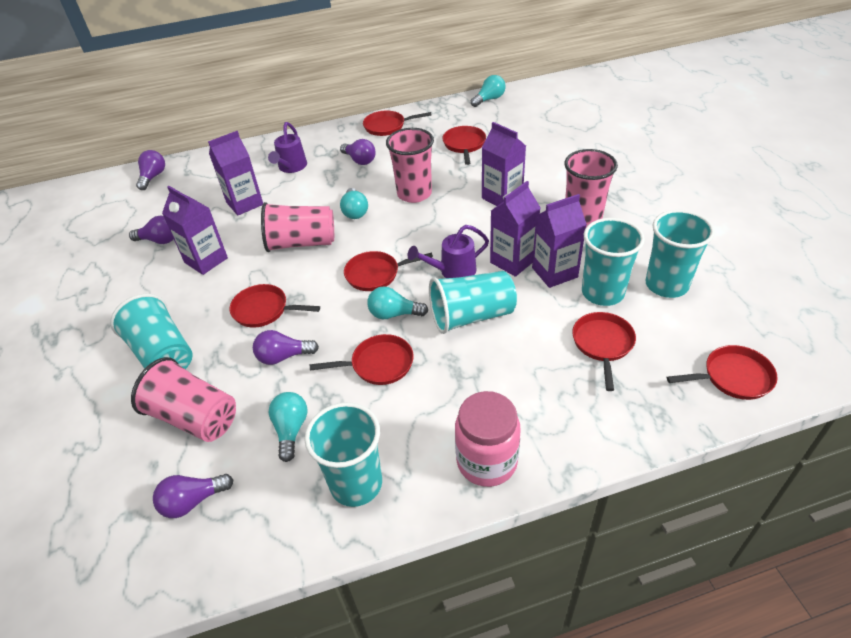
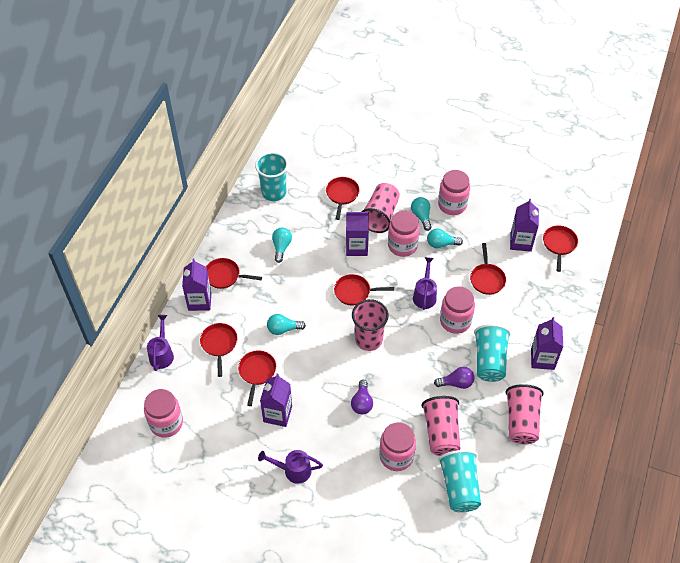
pink jar: 1 -> 5
purple light bulb: 5 -> 2
purple watering can: 2 -> 3
turquoise cup: 5 -> 3

